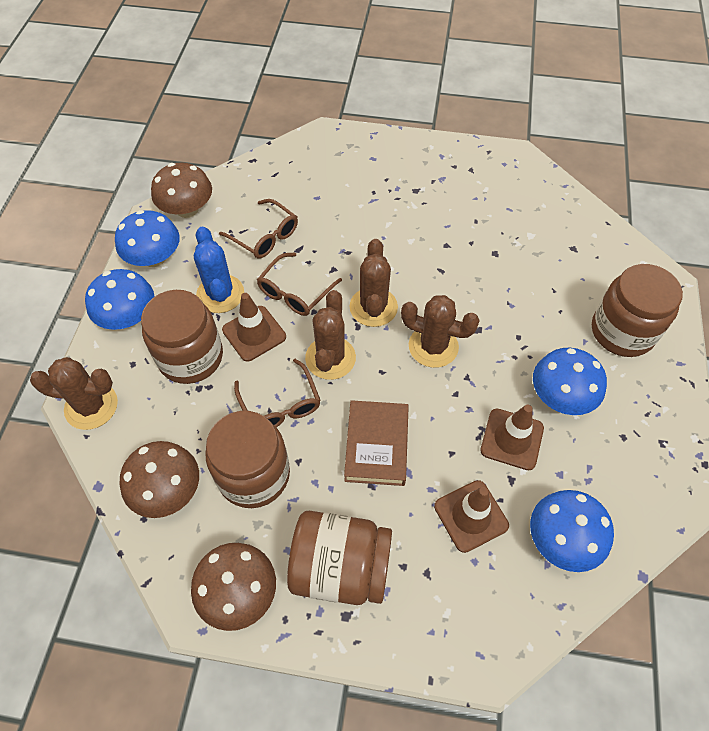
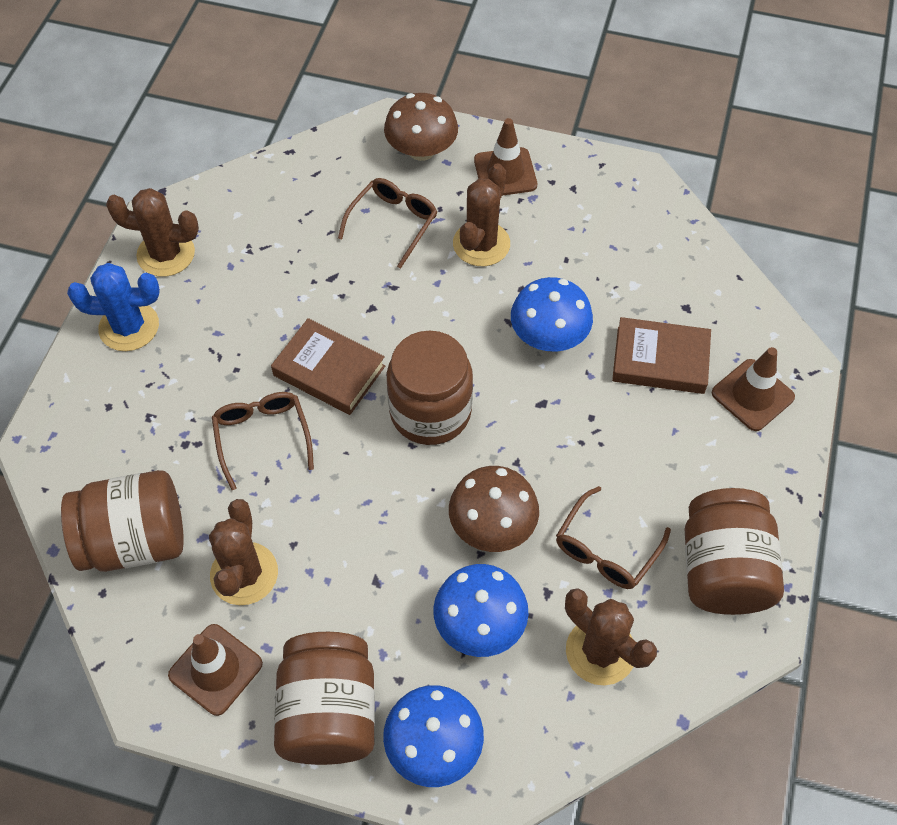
blue mushroom: 4 -> 3
brown book: 1 -> 2
brown mushroom: 3 -> 2

